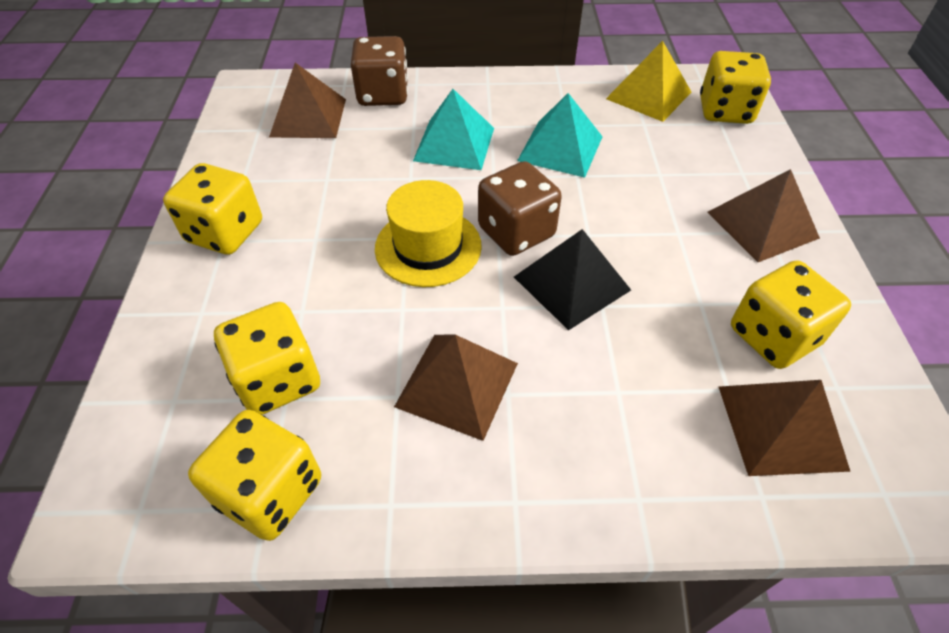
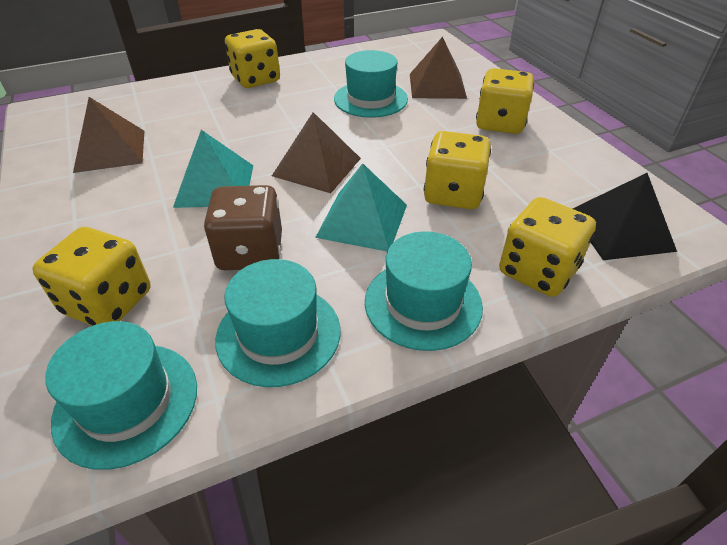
brown dice: 2 -> 1
brown pyramid: 4 -> 3
turquoise hat: 0 -> 4
yellow hat: 1 -> 0
yellow pyramid: 1 -> 0

